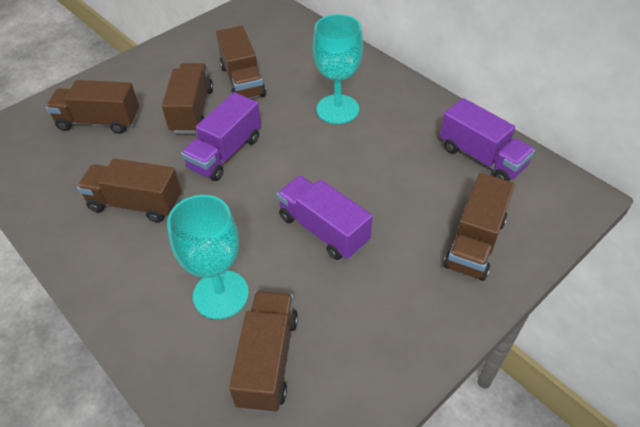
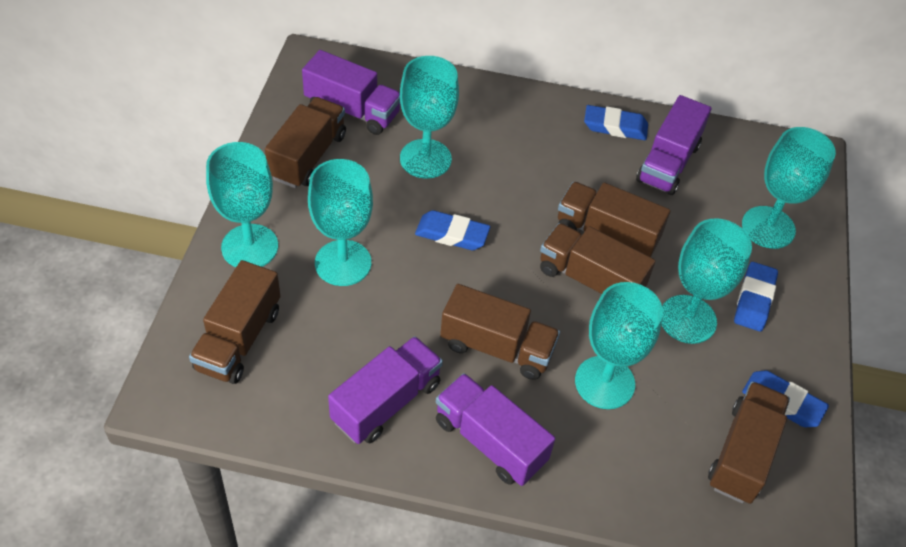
blue eraser: 0 -> 4
purple truck: 3 -> 4
turquoise goblet: 2 -> 6

